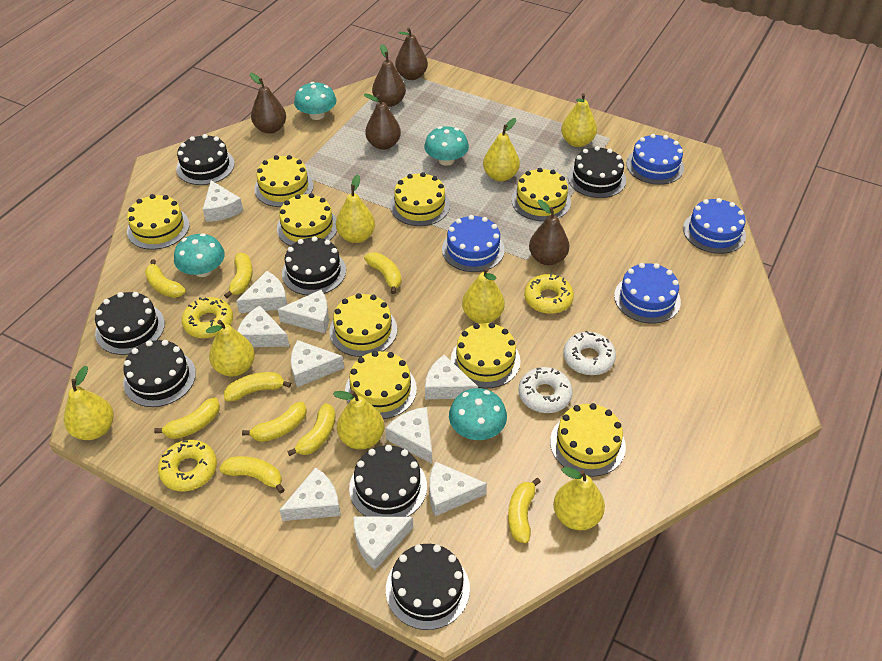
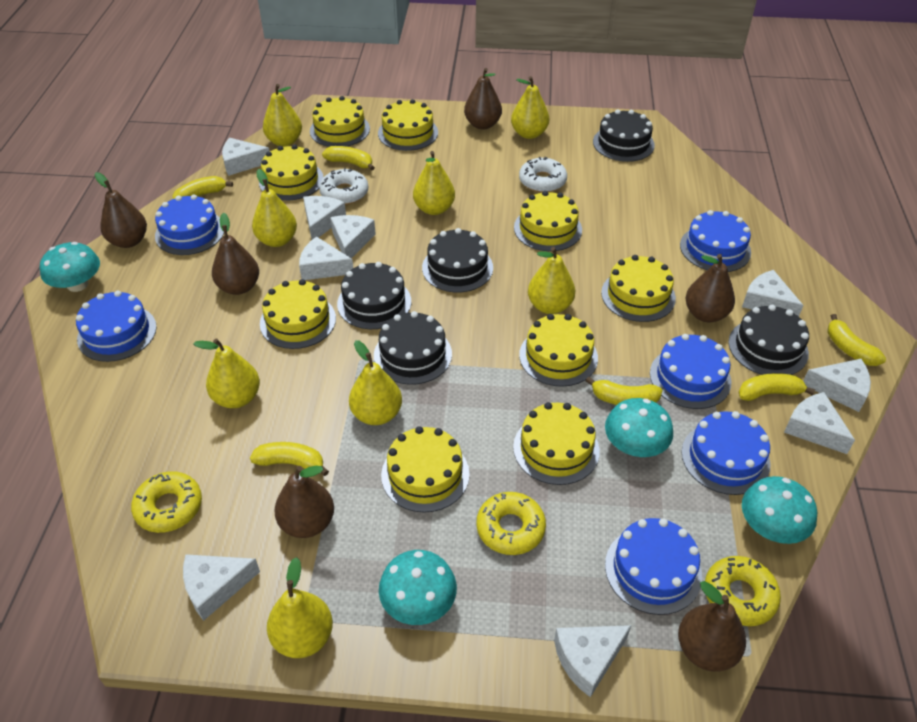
black cake: 7 -> 5
blue cake: 4 -> 6
brown pear: 5 -> 6
white cheese: 10 -> 9
yellow banana: 9 -> 6

